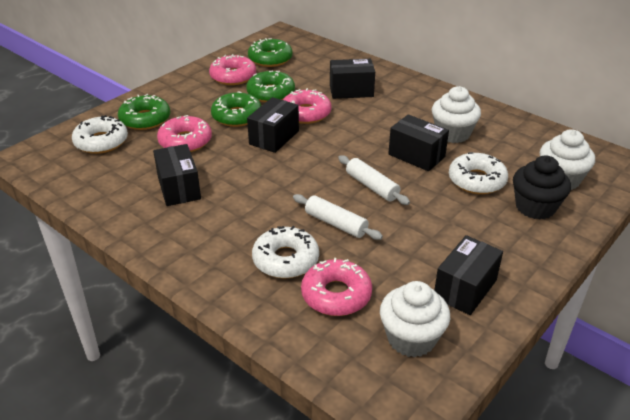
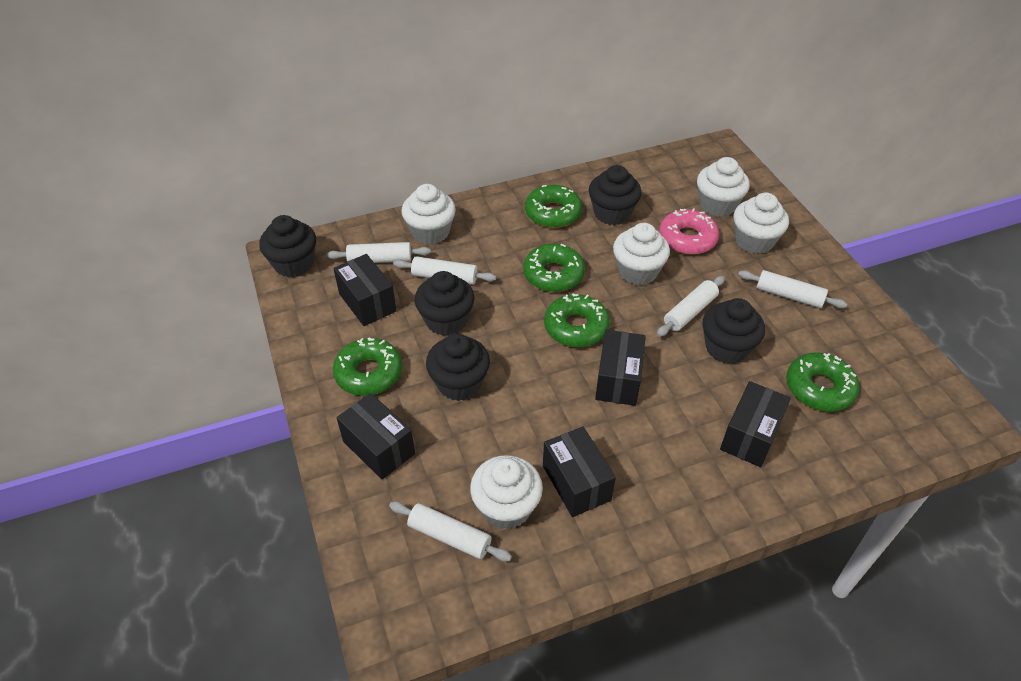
black cupcake: 1 -> 5
green donut: 4 -> 5
pink donut: 4 -> 1
white cupcake: 3 -> 5
white donut: 3 -> 0
white rolling pin: 2 -> 5

